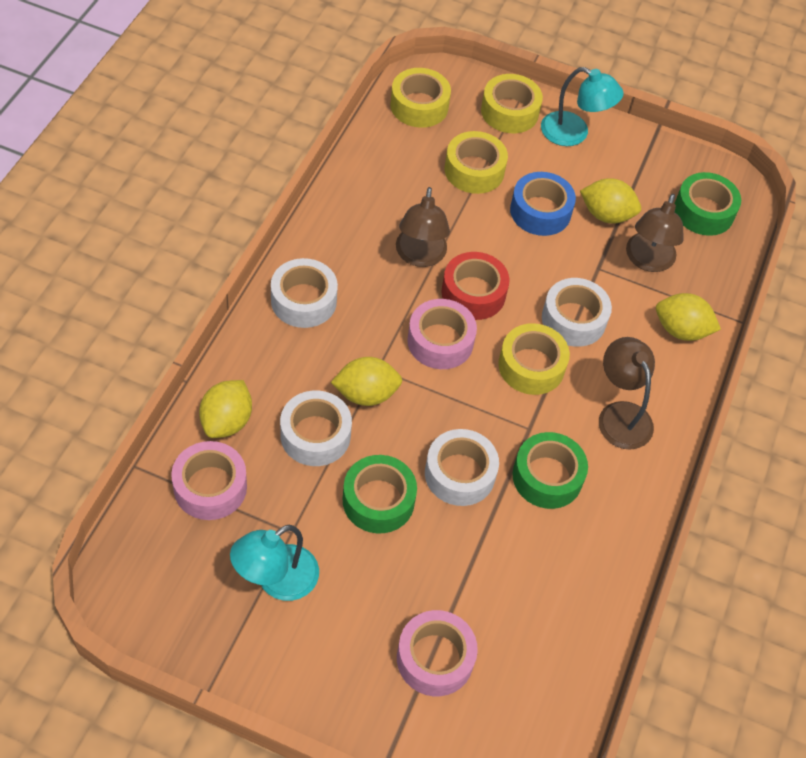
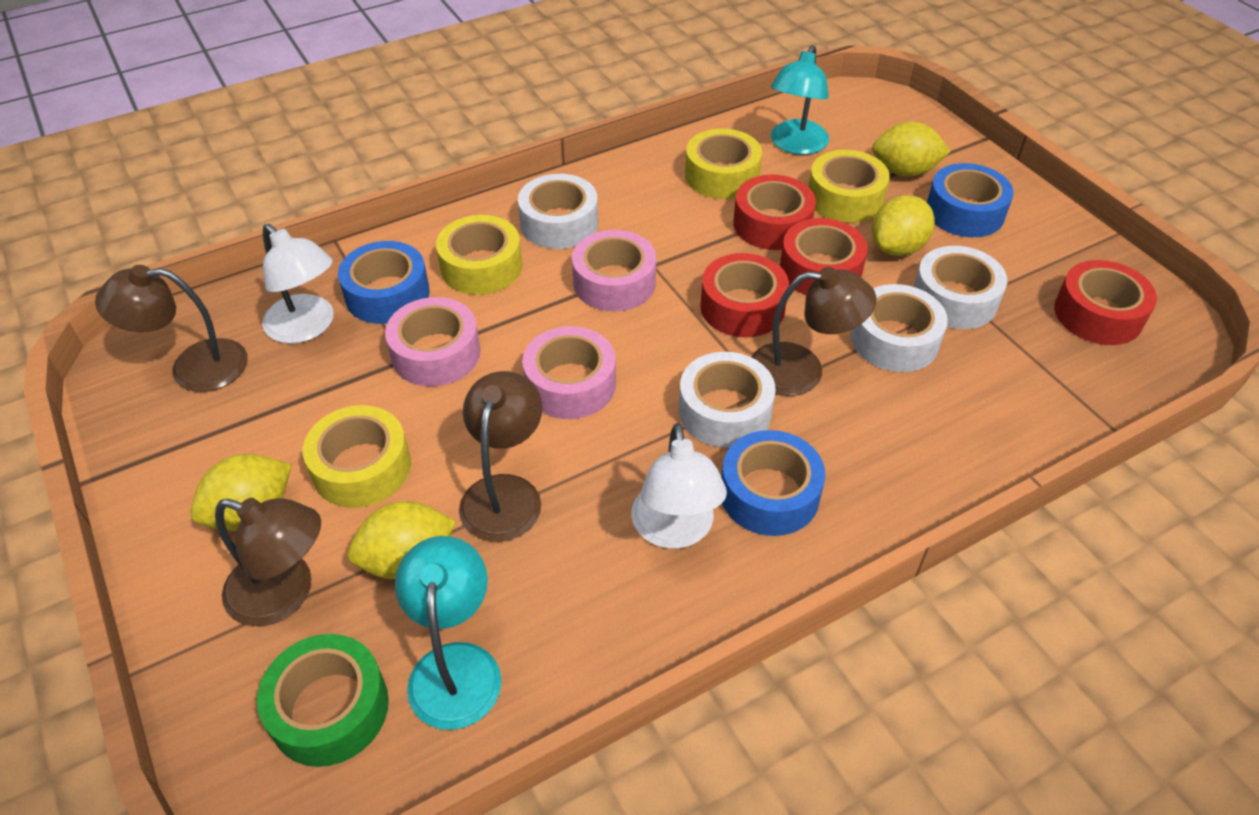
blue tape: 1 -> 3
brown lamp: 3 -> 4
green tape: 3 -> 1
red tape: 1 -> 4
white lamp: 0 -> 2

